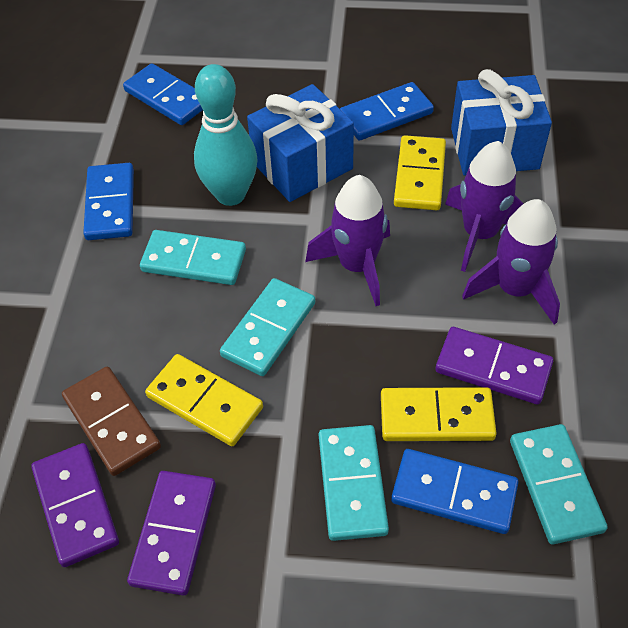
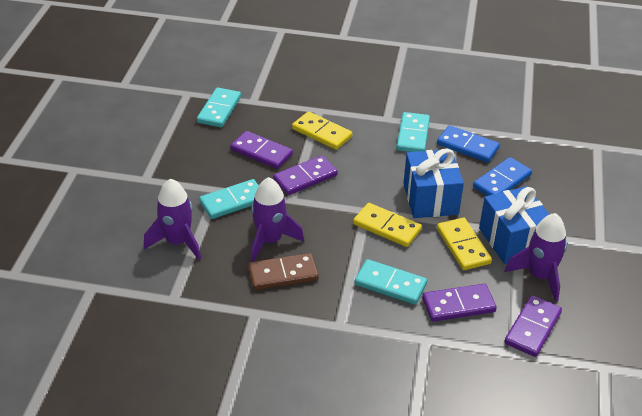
blue domino: 4 -> 2
purple domino: 3 -> 4
turquoise bowling pin: 1 -> 0

